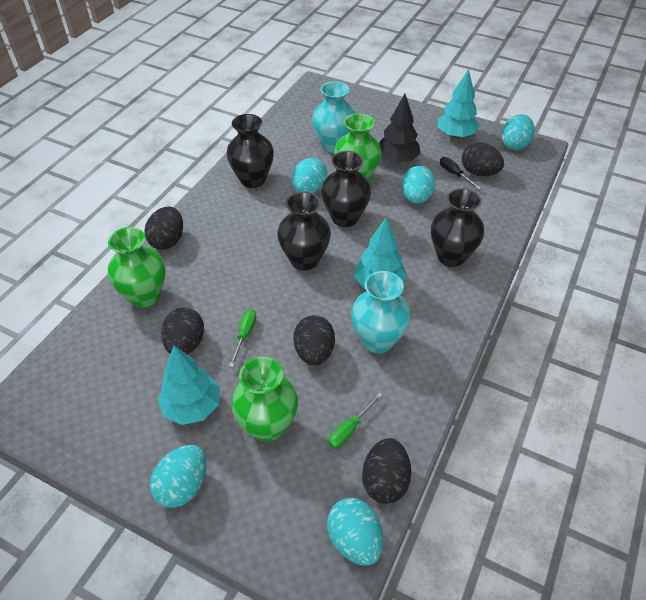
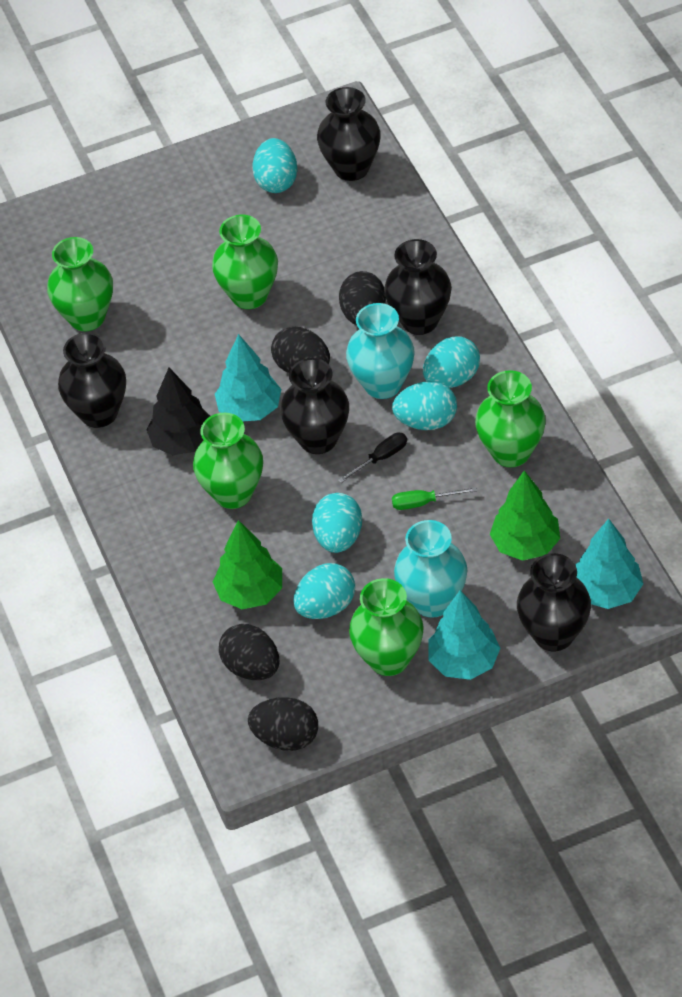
black egg: 5 -> 4
black vase: 4 -> 5
green screwdriver: 2 -> 1
green tree: 0 -> 2
green vase: 3 -> 5

